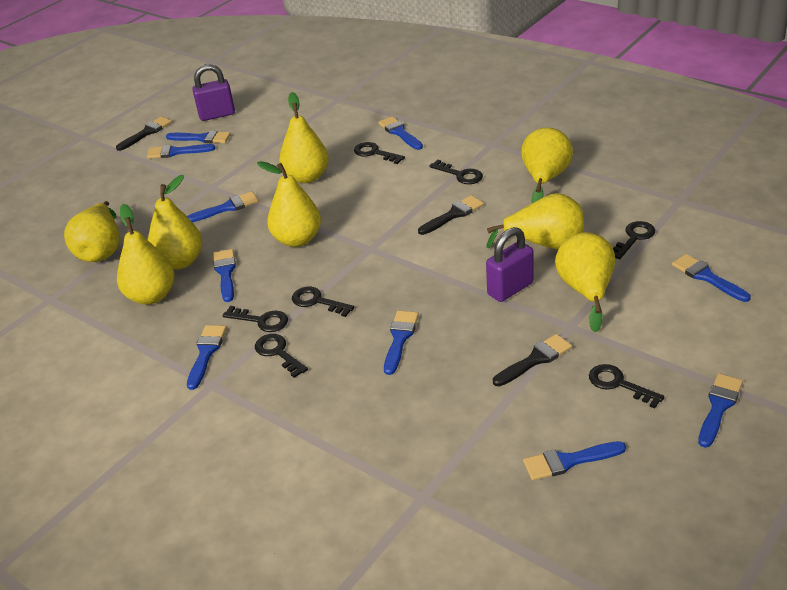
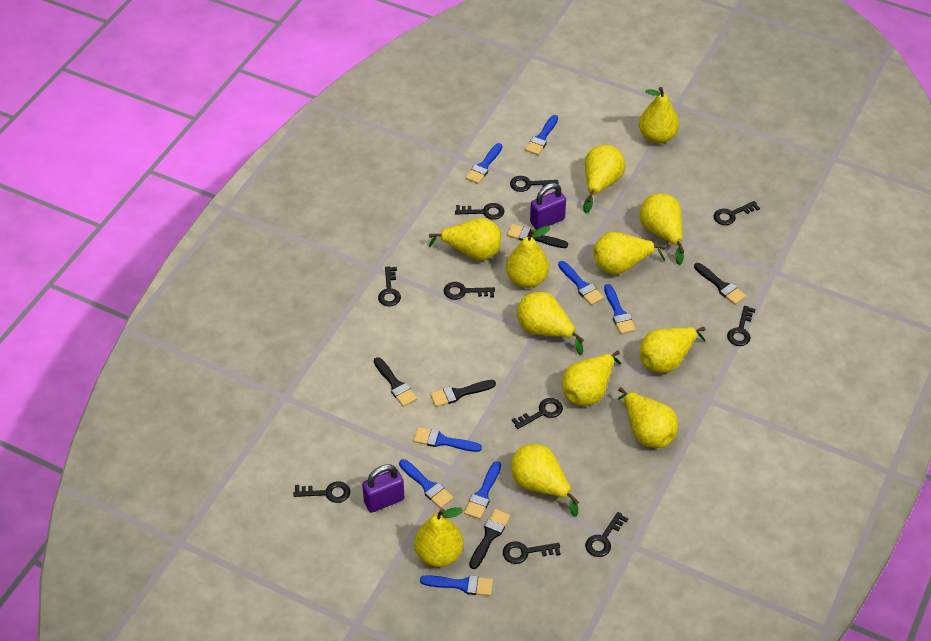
black brush: 3 -> 5
black key: 7 -> 10
blue brush: 10 -> 8
yellow pear: 8 -> 12

